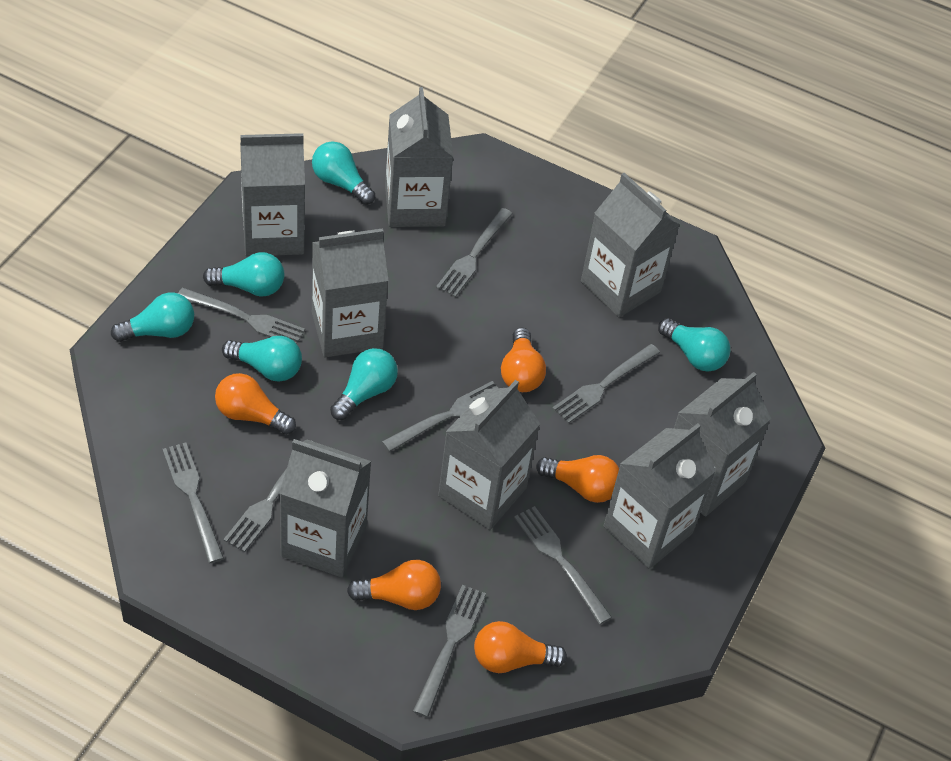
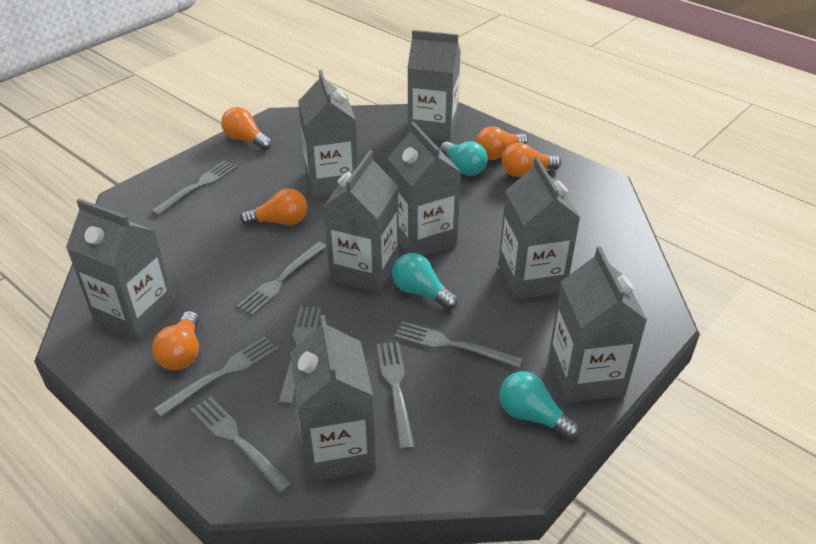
grey fork: 8 -> 7
turquoise light bulb: 6 -> 3

